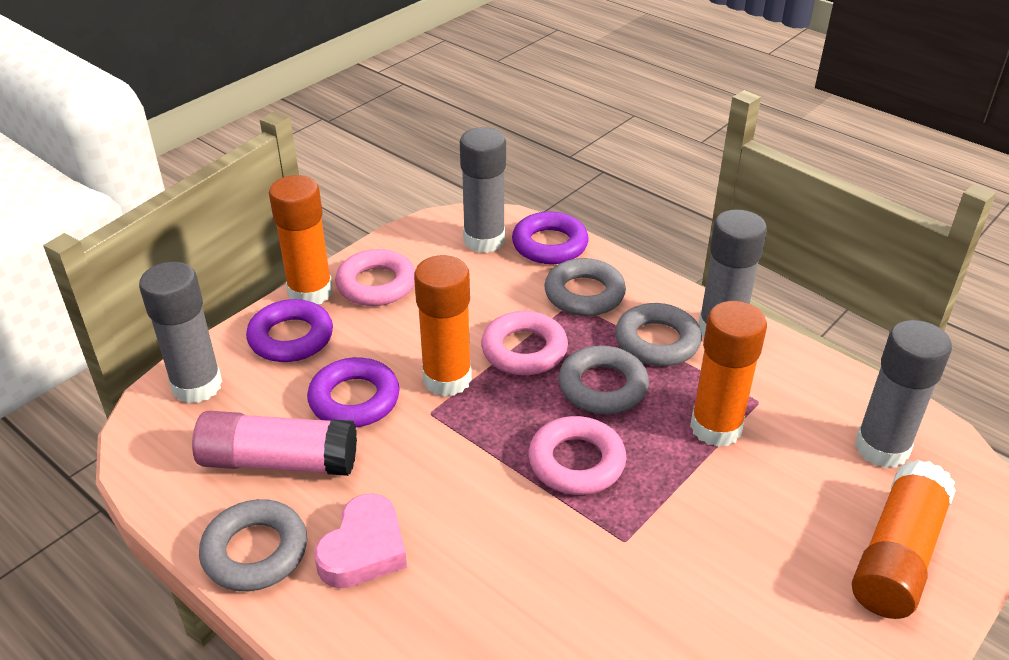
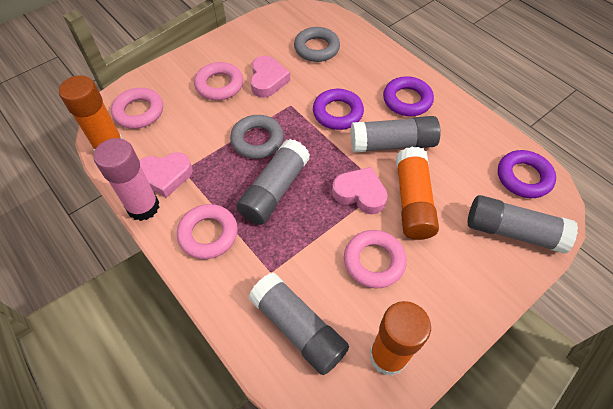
grey ring: 4 -> 2
orange glue stick: 4 -> 3
pink heart: 1 -> 3
pink ring: 3 -> 4

